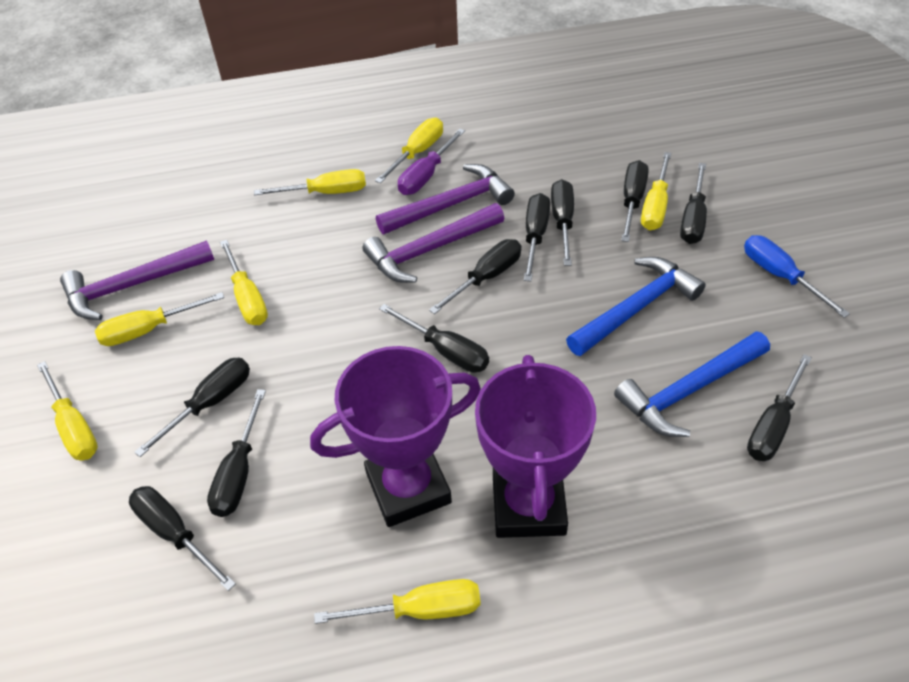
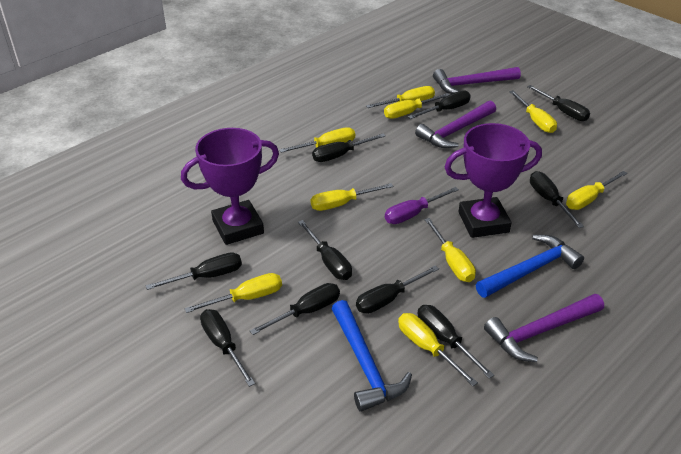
blue screwdriver: 1 -> 0
yellow screwdriver: 7 -> 9

